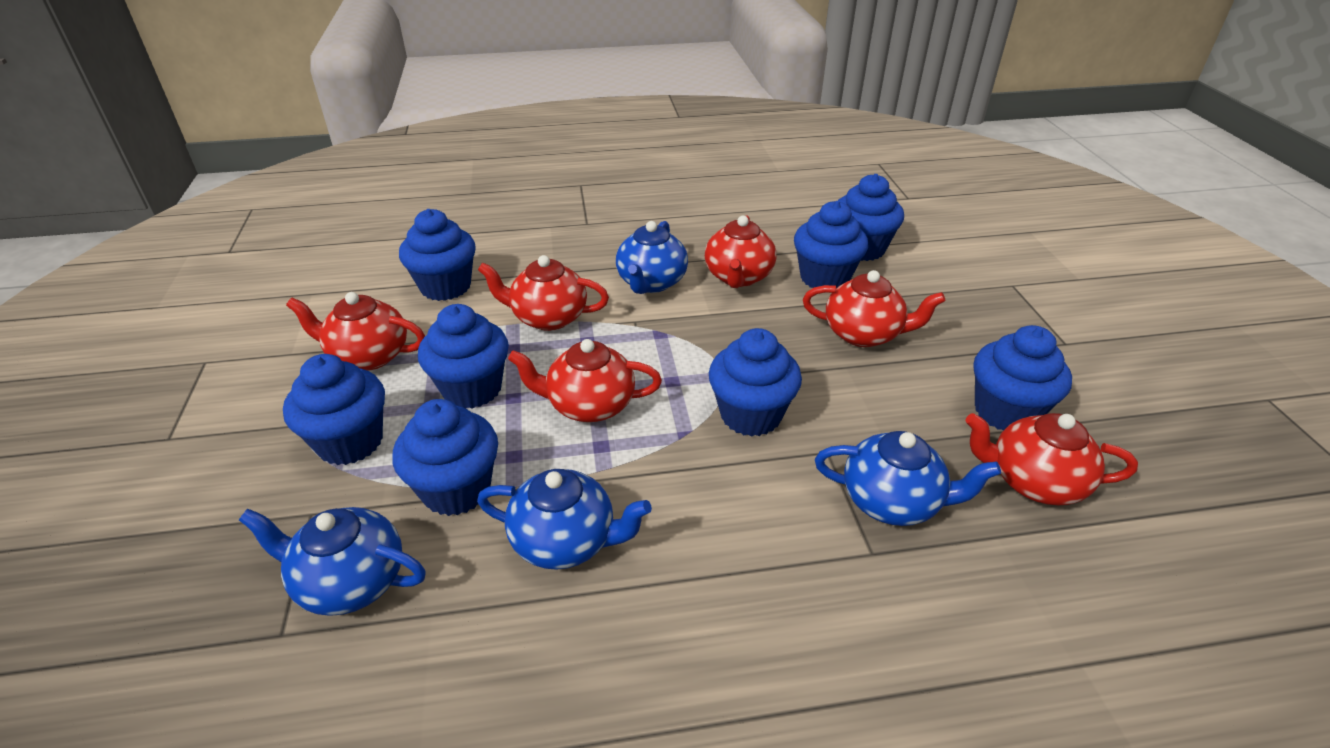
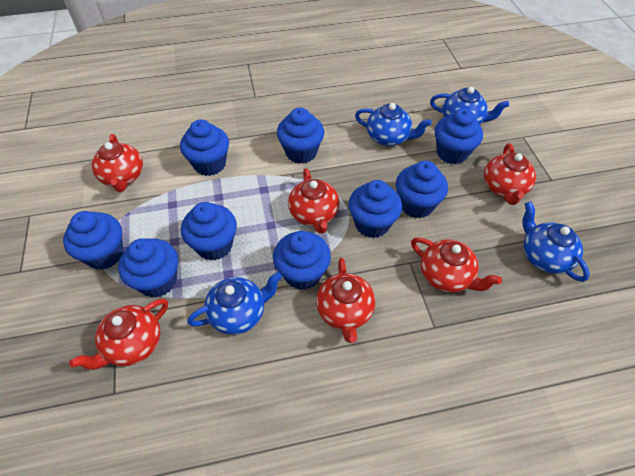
blue cupcake: 8 -> 9

